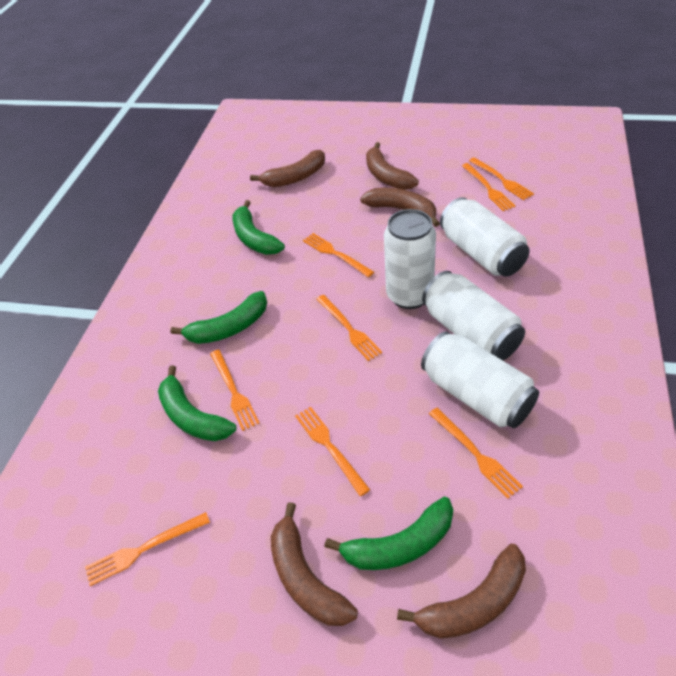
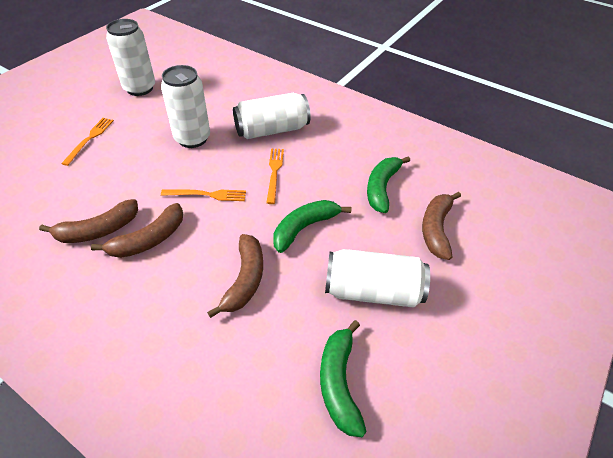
brown banana: 5 -> 4
green banana: 4 -> 3
orange fork: 8 -> 3

